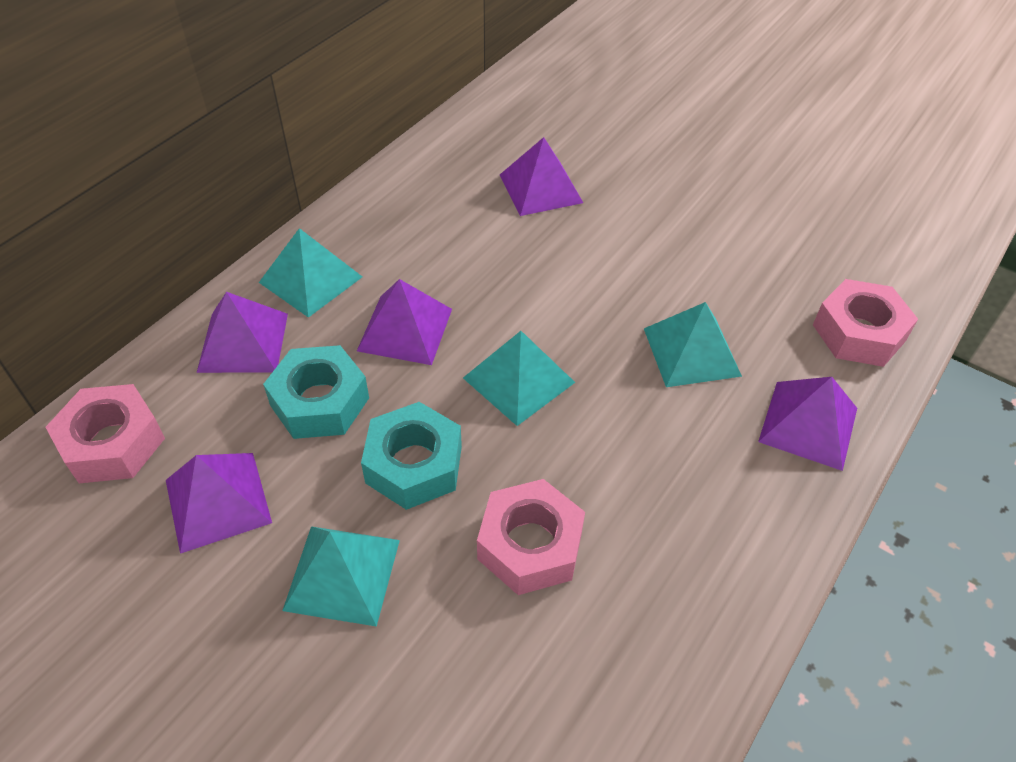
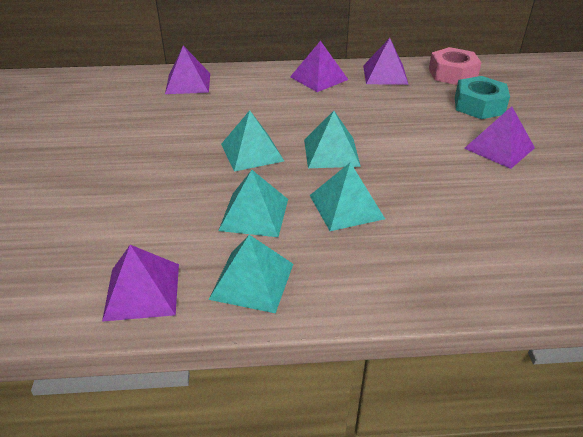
pink nut: 3 -> 1
turquoise nut: 2 -> 1
turquoise pyramid: 4 -> 5

